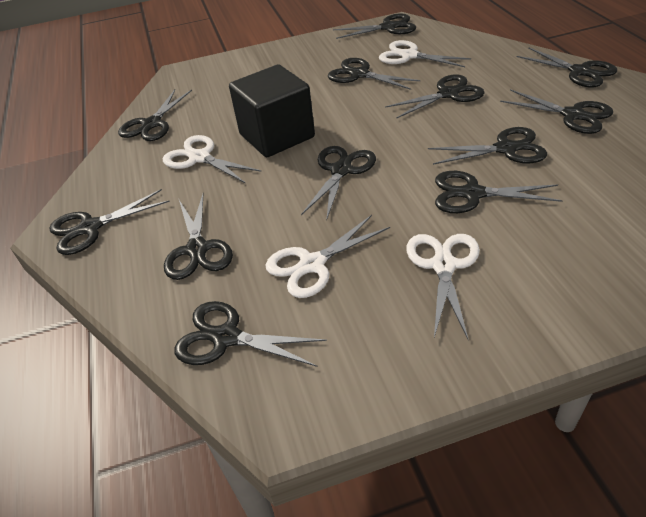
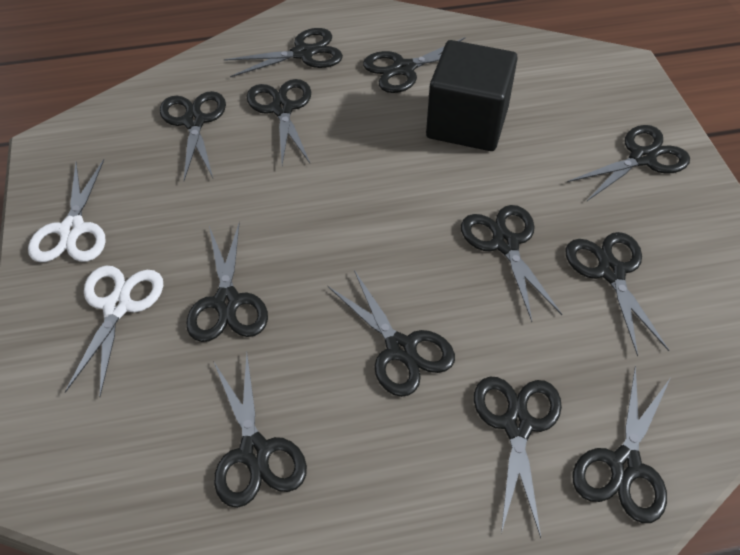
white scissors: 4 -> 2

